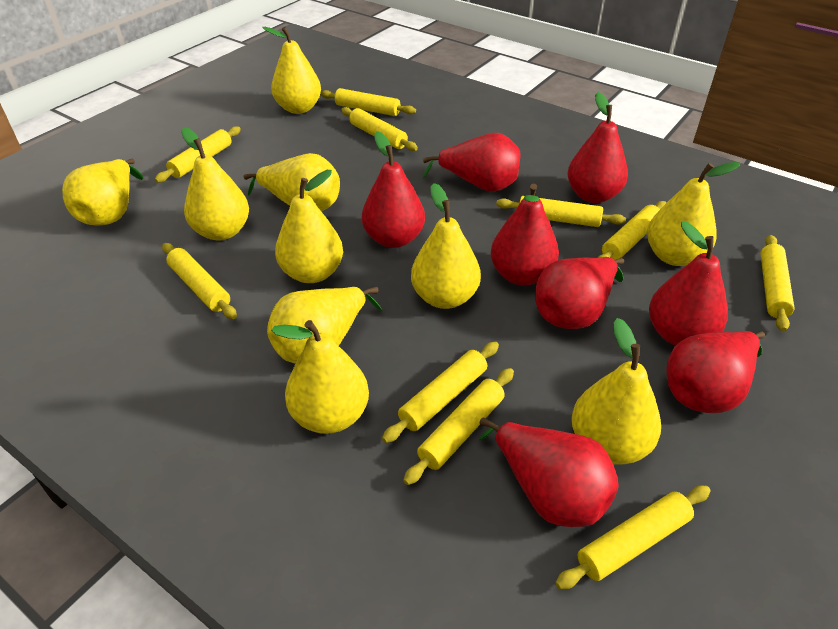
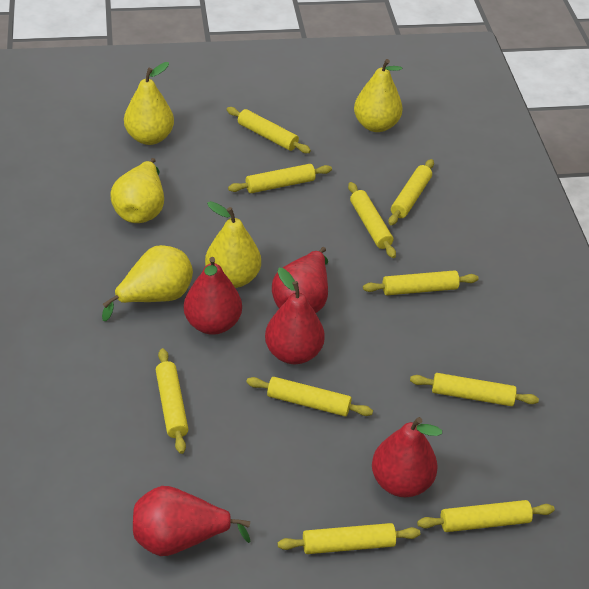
red pear: 8 -> 5
yellow pear: 10 -> 5

